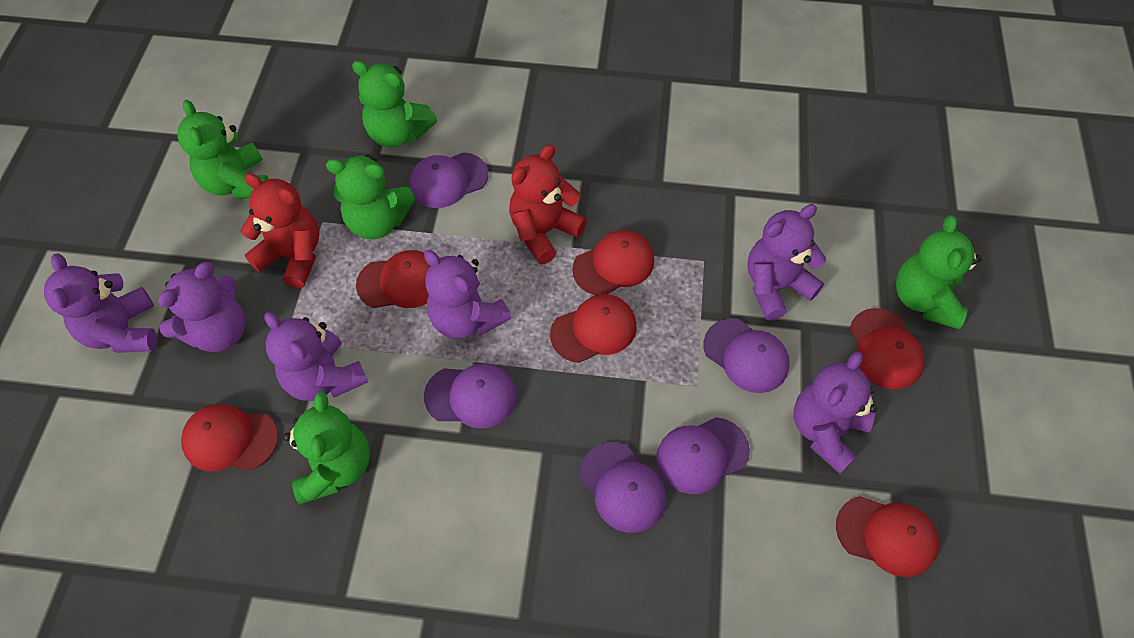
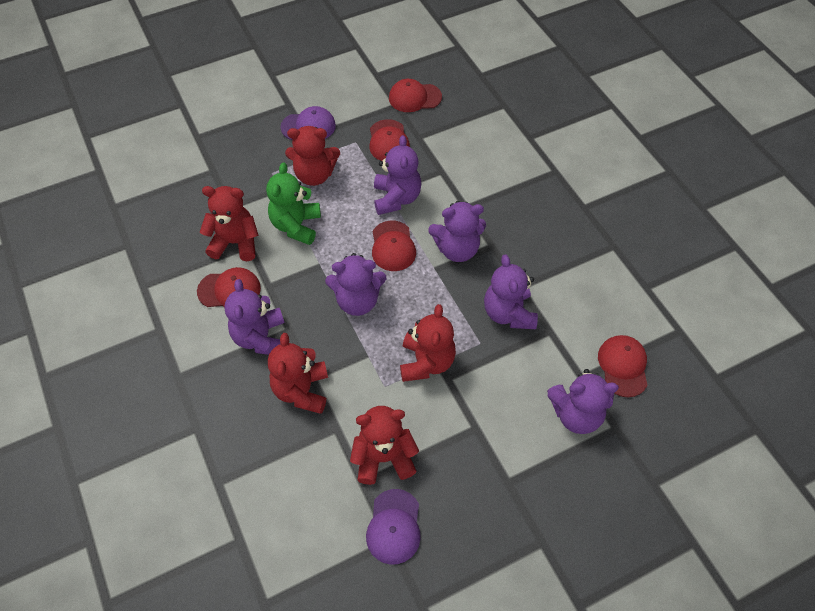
green teddy bear: 5 -> 1
purple cap: 5 -> 2
red cap: 6 -> 5
red teddy bear: 2 -> 5

